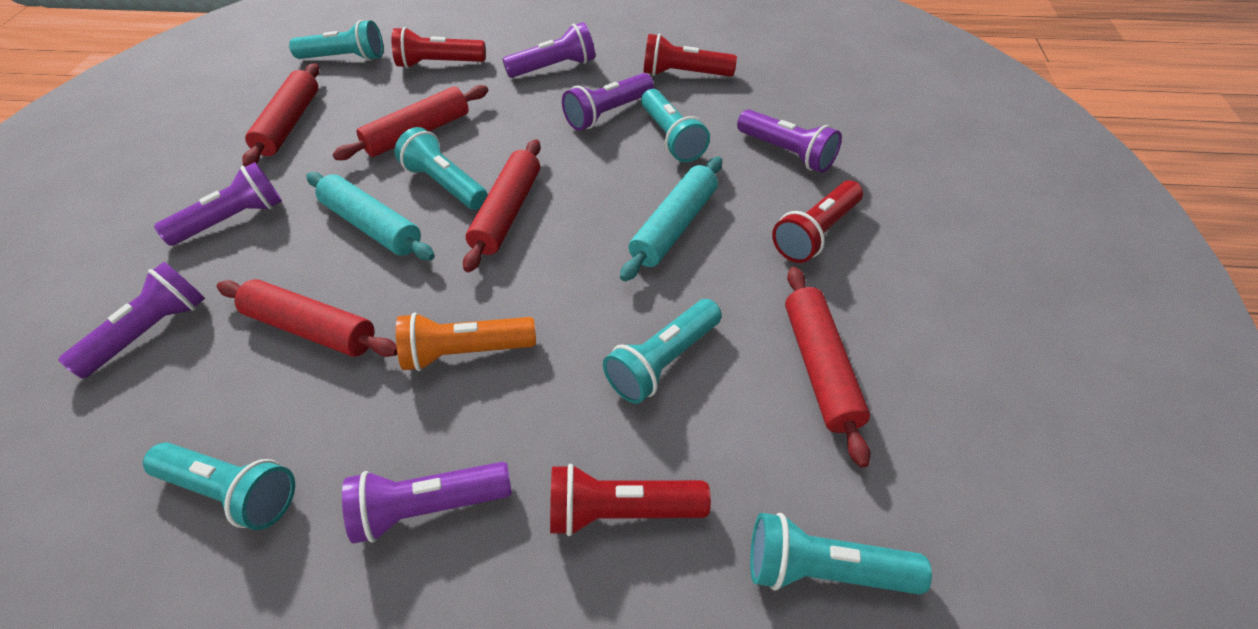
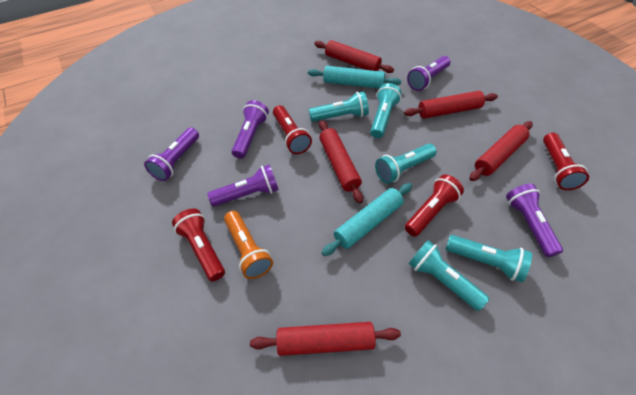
purple flashlight: 6 -> 5
turquoise flashlight: 6 -> 5

